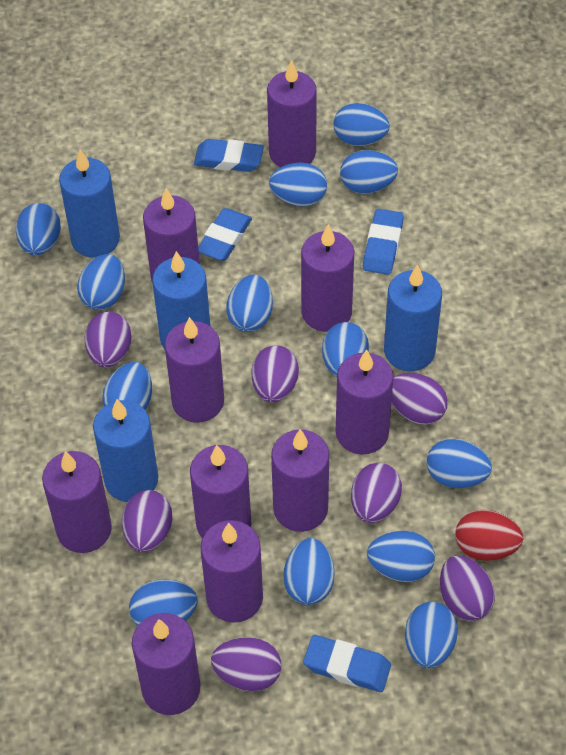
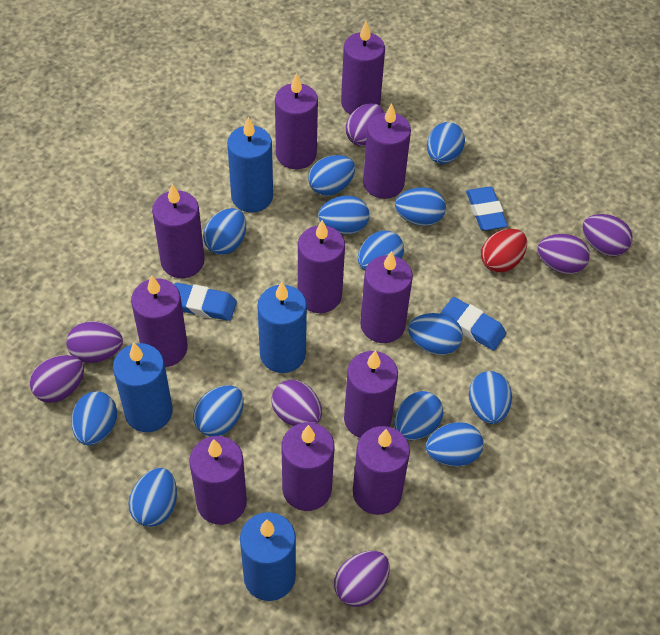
blue eraser: 4 -> 3
purple candle: 10 -> 11

